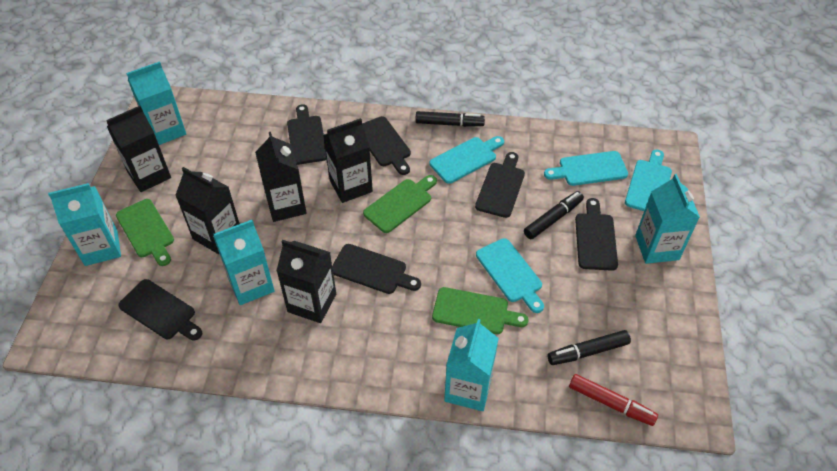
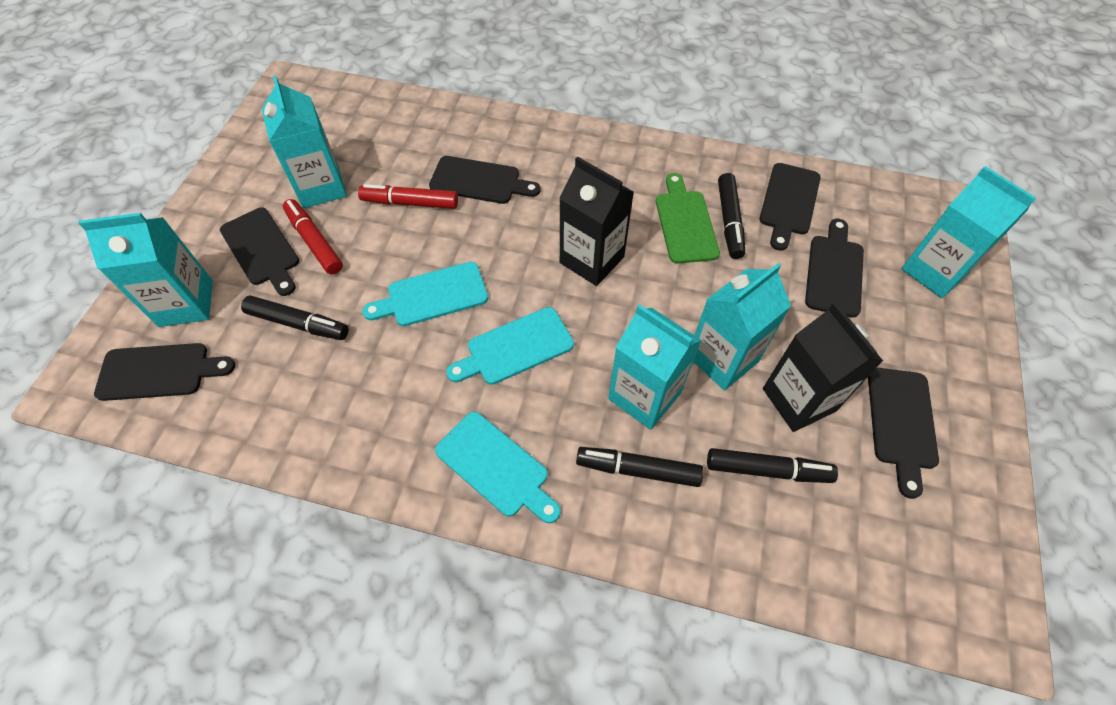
black carton: 5 -> 2
black marker: 3 -> 4
green cutting board: 3 -> 1
red marker: 1 -> 2
turquoise cutting board: 4 -> 3

